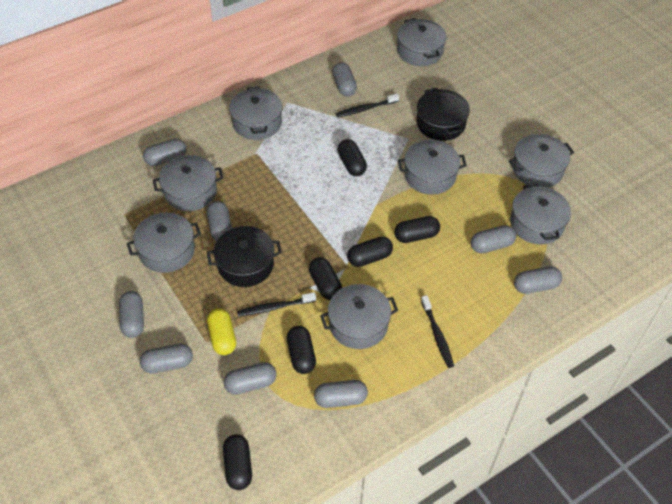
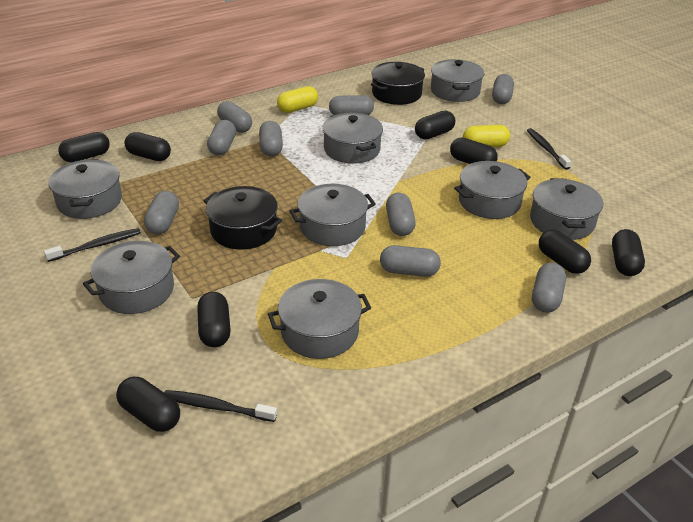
black capsule: 6 -> 8
yellow capsule: 1 -> 2

